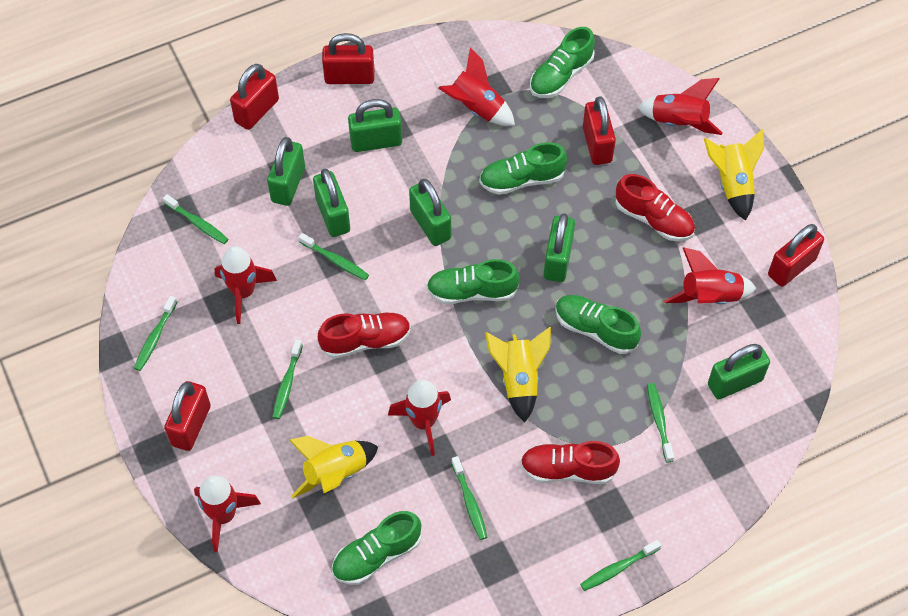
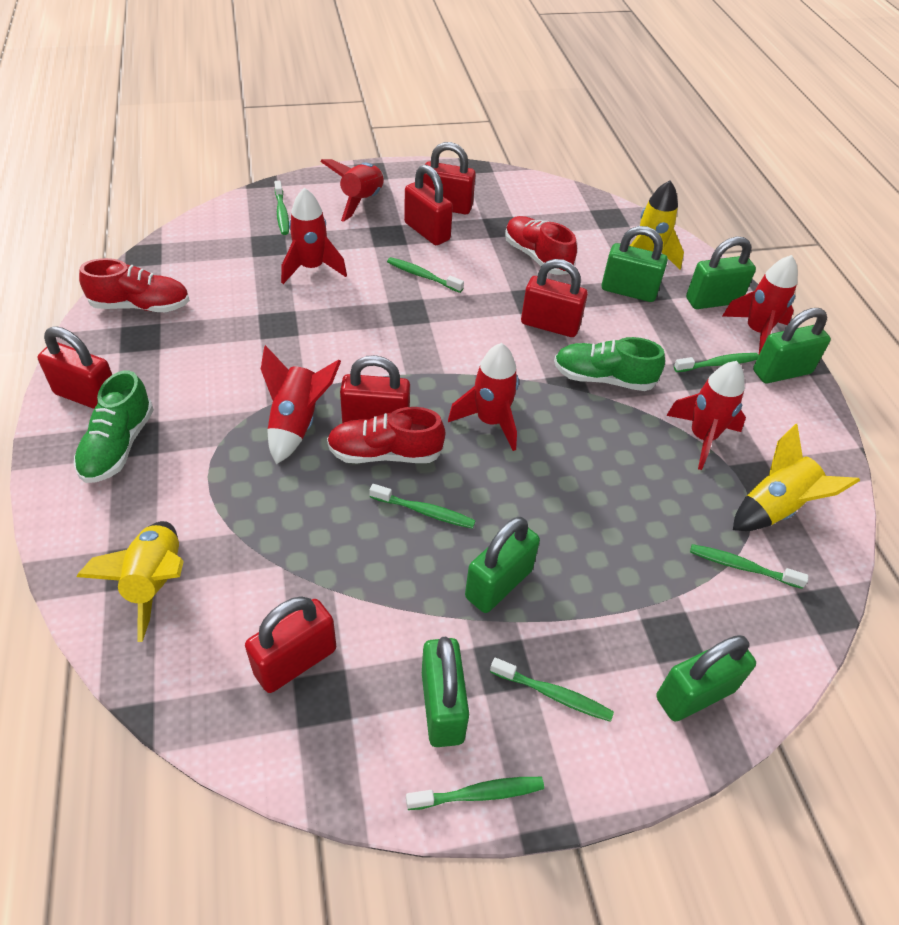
green shoe: 5 -> 2
red padlock: 5 -> 6

